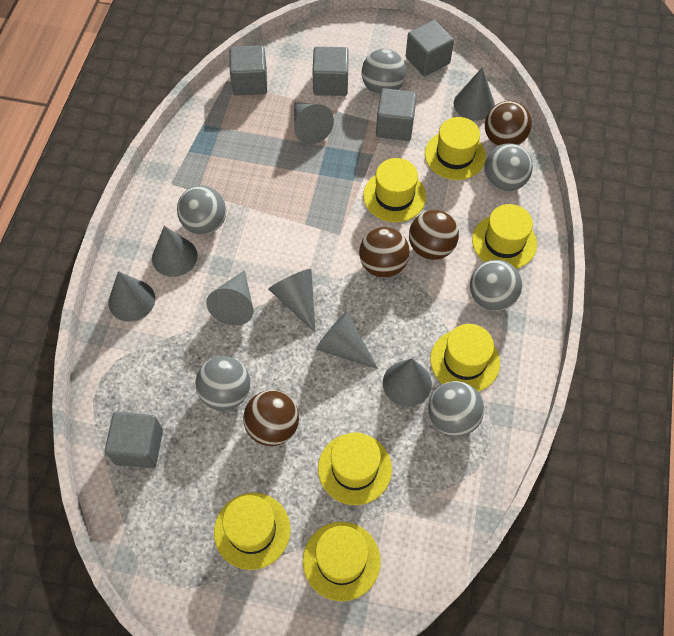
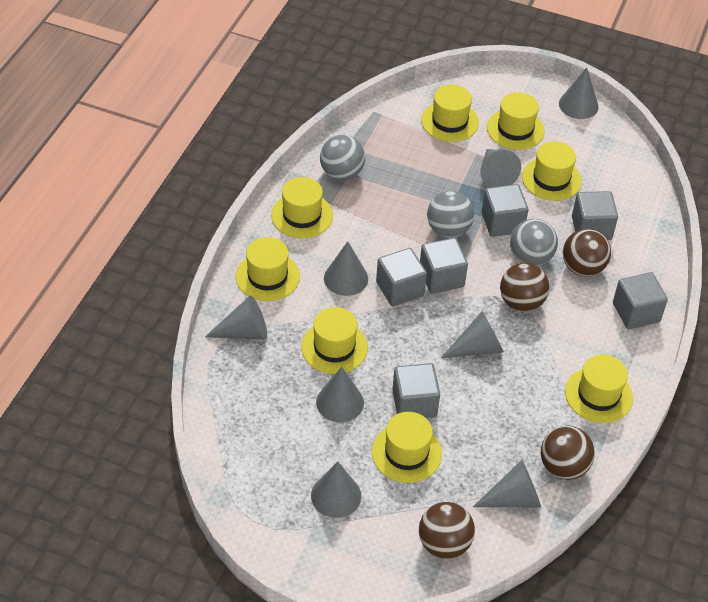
grey ball: 6 -> 3
grey cube: 5 -> 6
yellow hat: 7 -> 8

